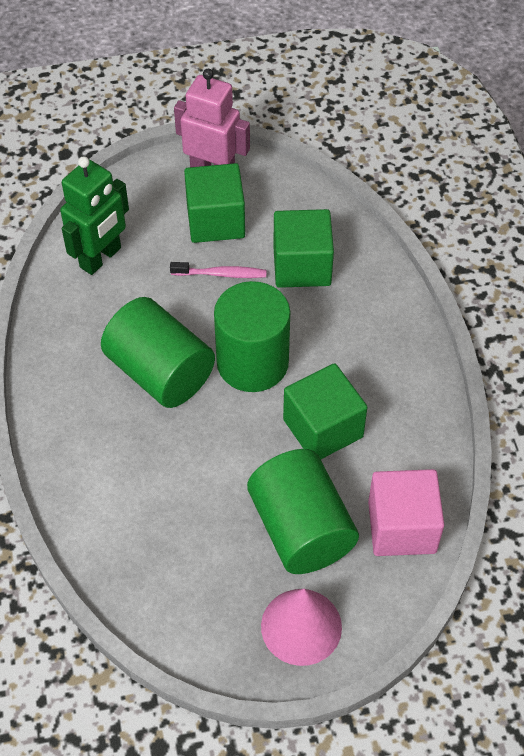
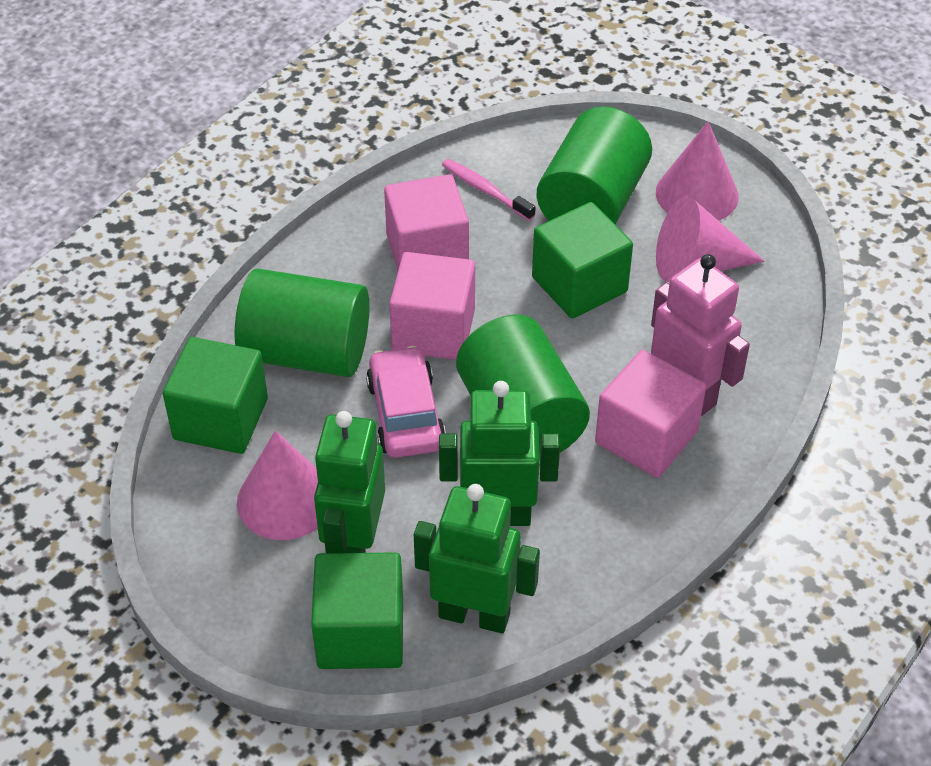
green robot: 1 -> 3
pink car: 0 -> 1
pink cone: 1 -> 3
pink cube: 1 -> 3

